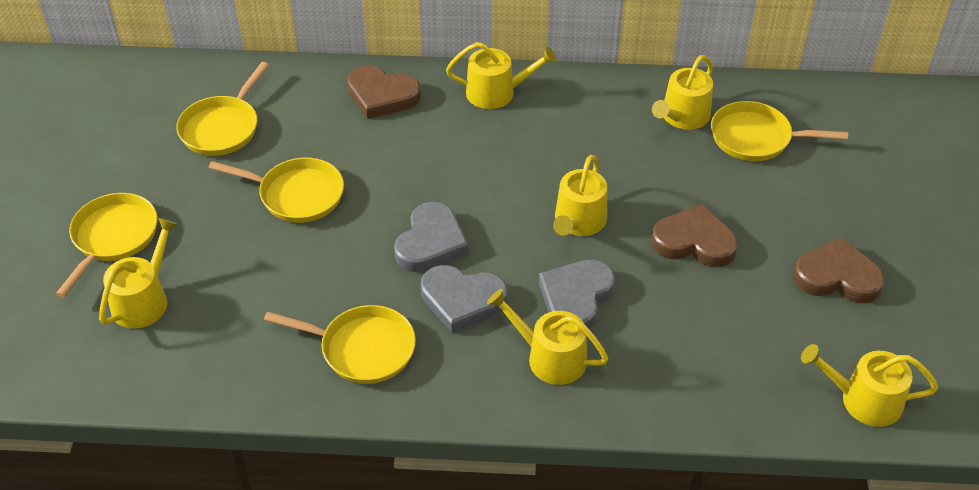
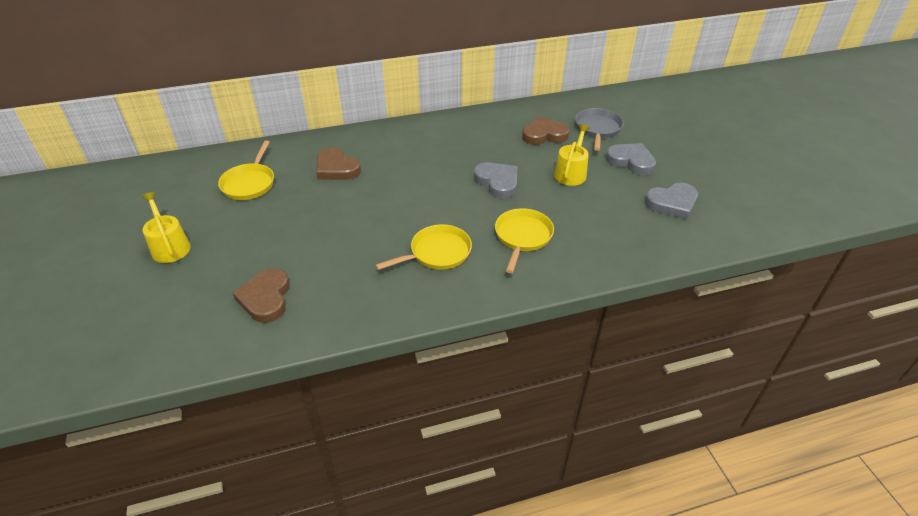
grey pan: 0 -> 1
yellow pan: 5 -> 3
yellow watering can: 6 -> 2

